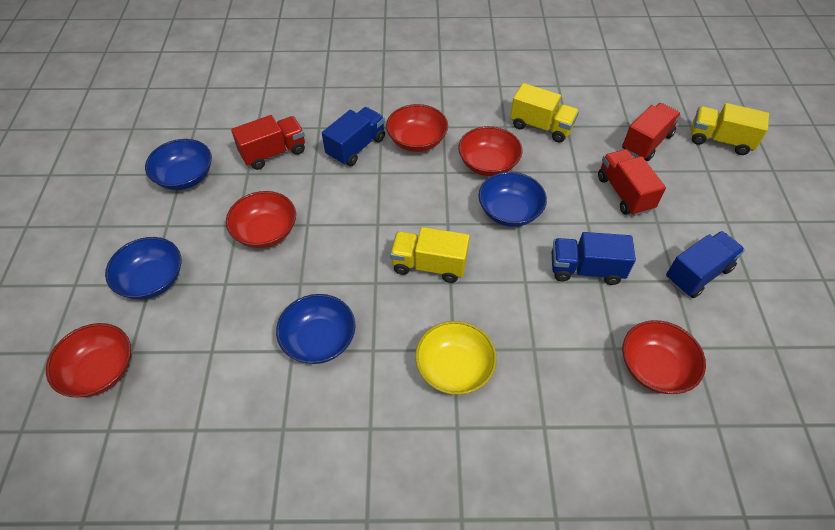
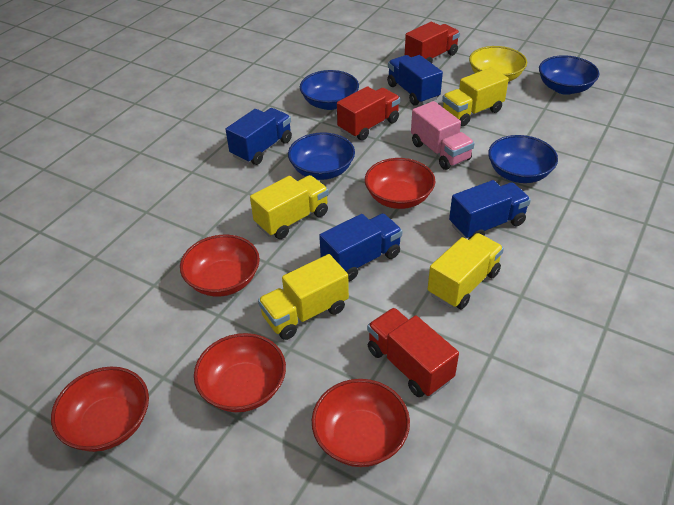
blue truck: 3 -> 4
pink truck: 0 -> 1
yellow truck: 3 -> 4

